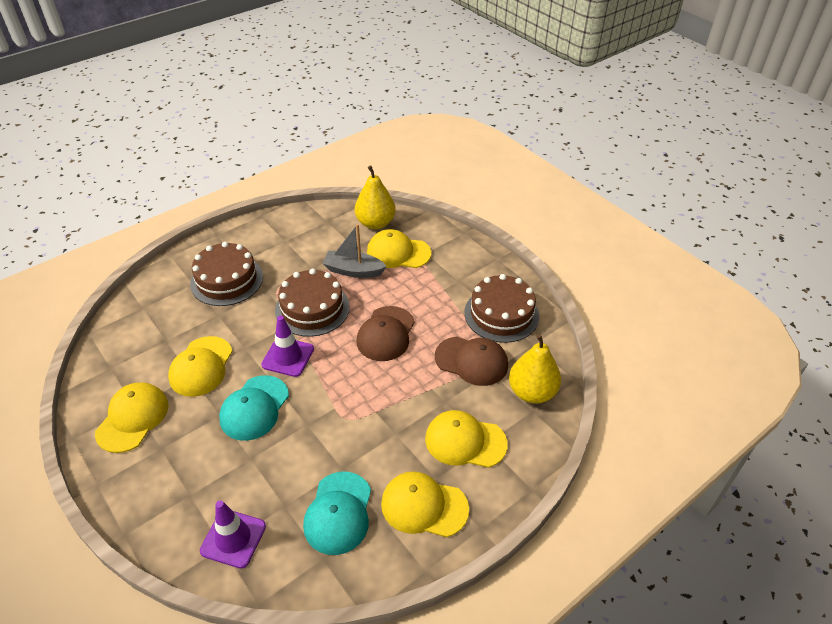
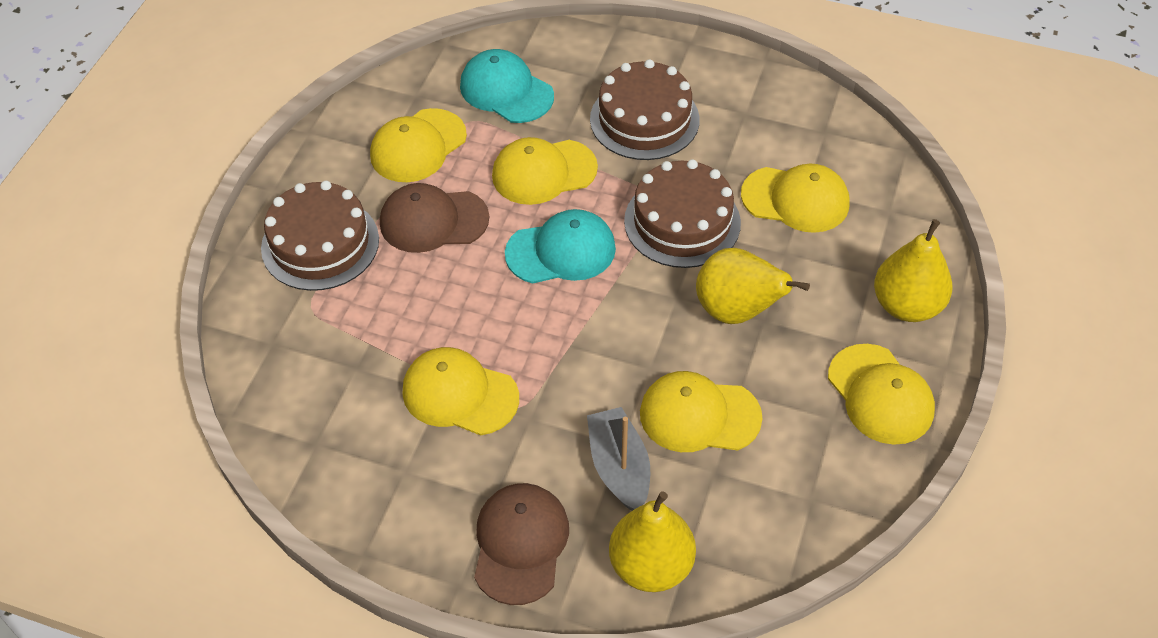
purple traffic cone: 2 -> 0
yellow cap: 5 -> 6
yellow pear: 2 -> 3

